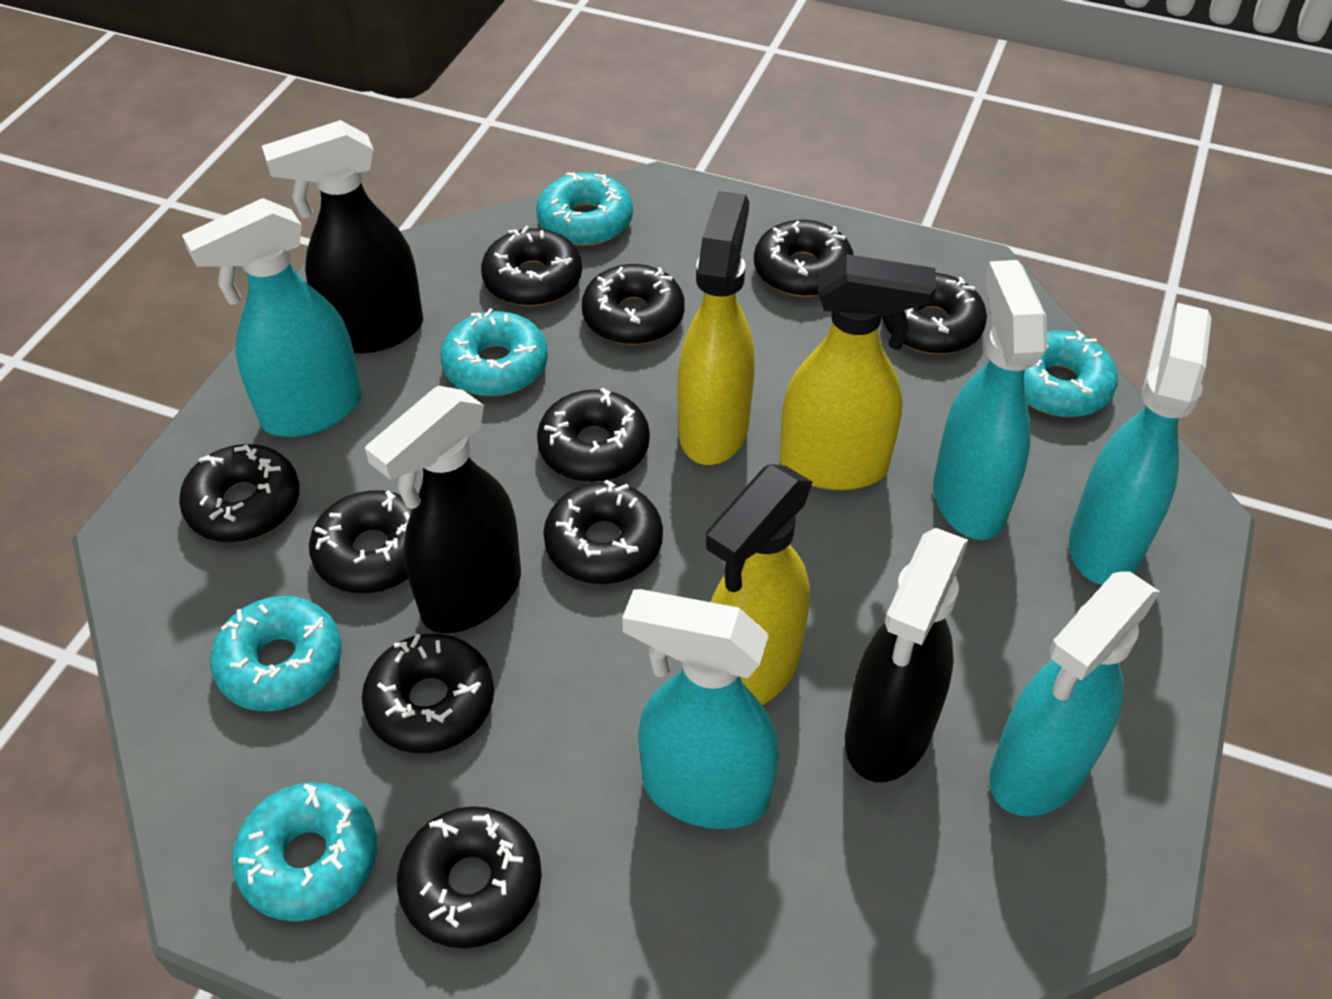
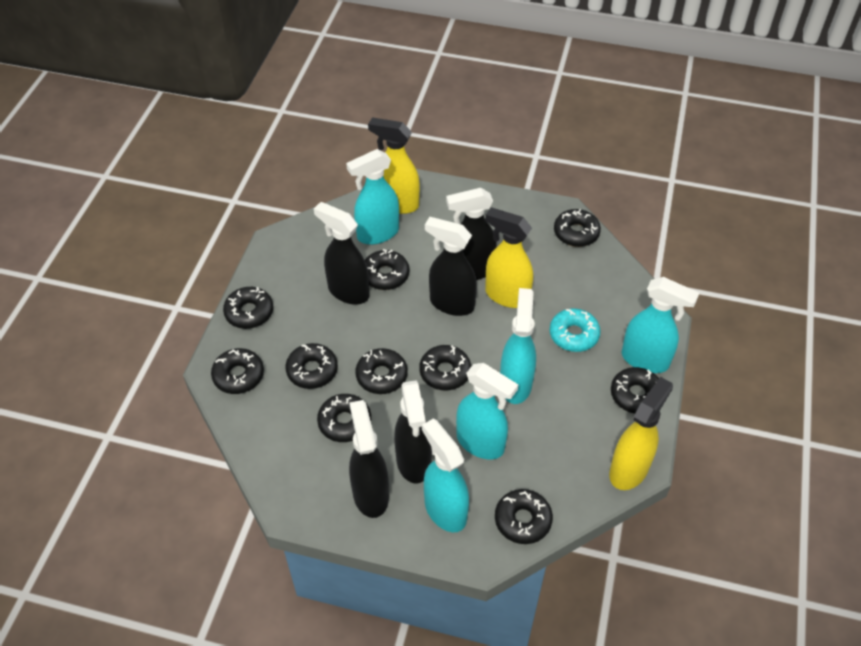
black spray bottle: 3 -> 5
turquoise donut: 5 -> 1

